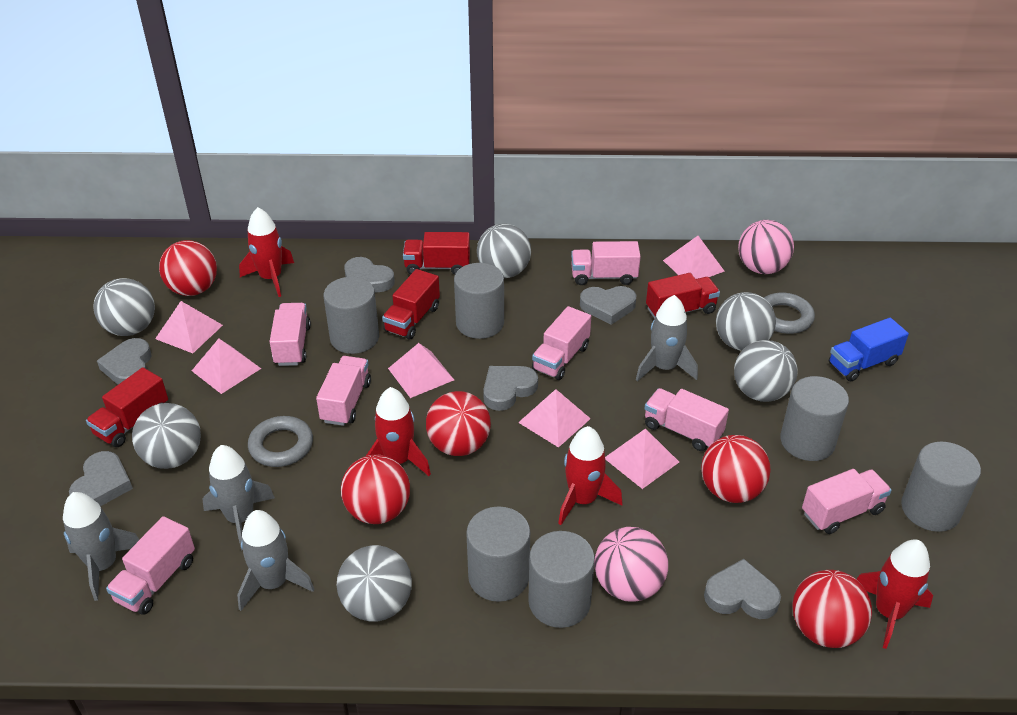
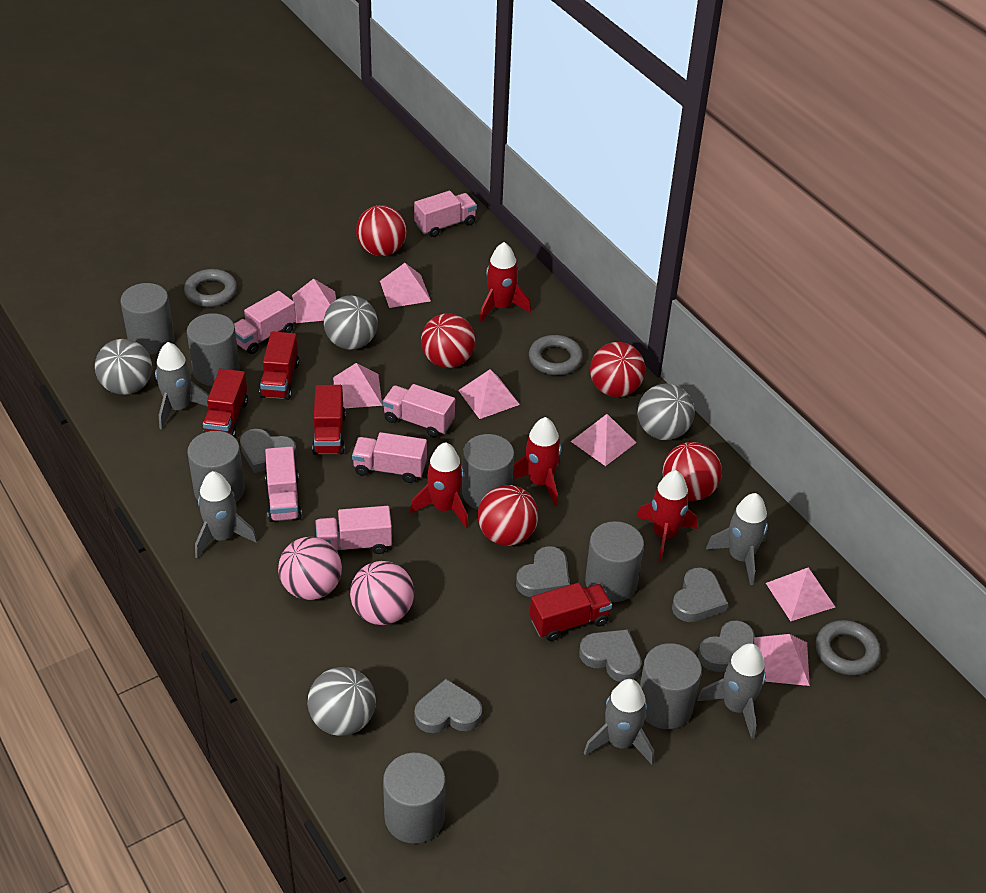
blue truck: 1 -> 0
grey ball: 6 -> 4
grey cylinder: 6 -> 7
grey ring: 2 -> 3
grey rocket: 4 -> 5
pink pyramid: 6 -> 7
pink truck: 7 -> 6

